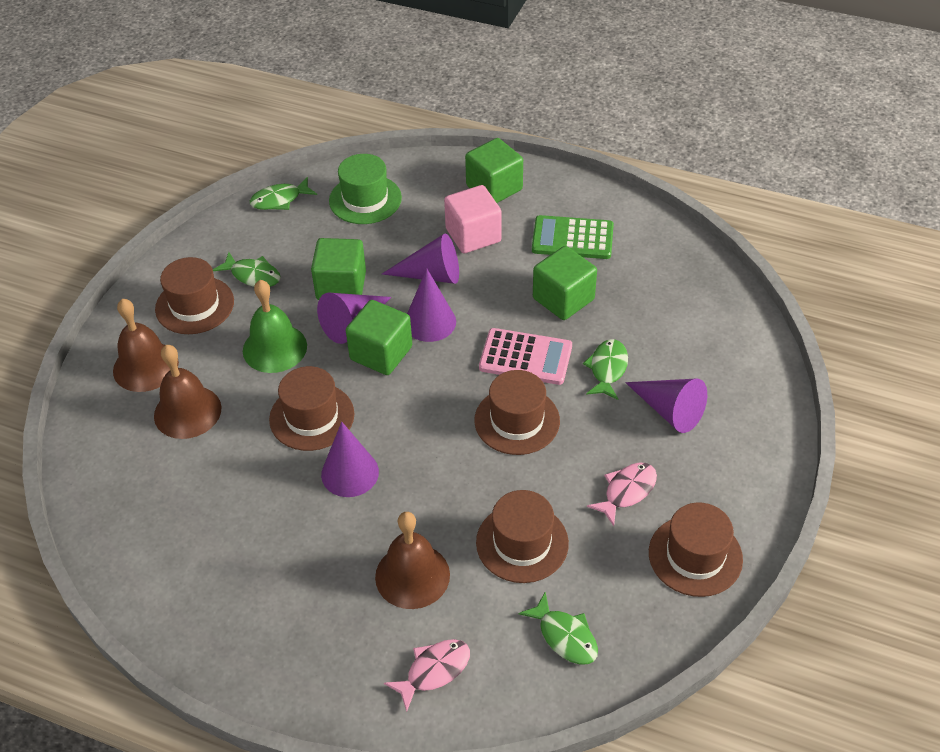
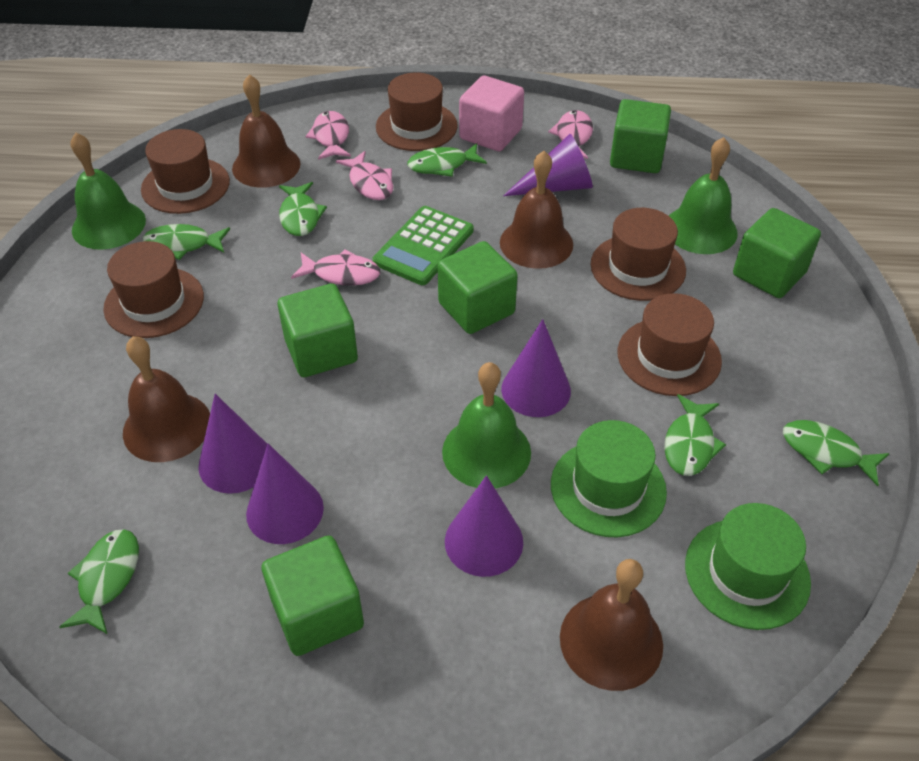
brown bell: 3 -> 4
green bell: 1 -> 3
green cube: 4 -> 5
green fish: 4 -> 6
green hat: 1 -> 2
pink calculator: 1 -> 0
pink fish: 2 -> 4

